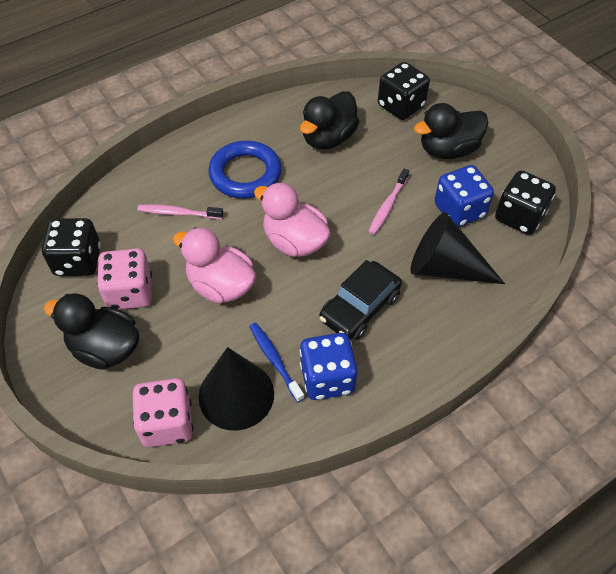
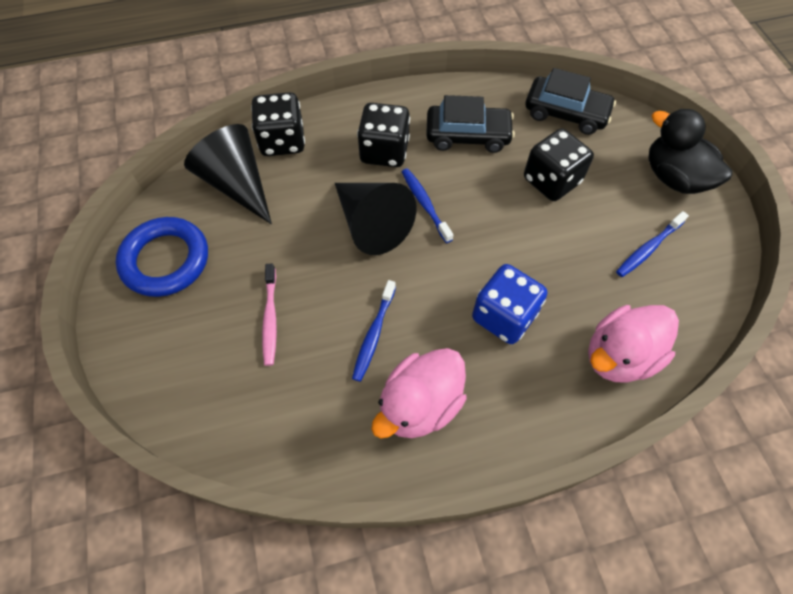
black car: 1 -> 2
black duck: 3 -> 1
blue dice: 2 -> 1
blue toothbrush: 1 -> 3
pink dice: 2 -> 0
pink toothbrush: 2 -> 1

